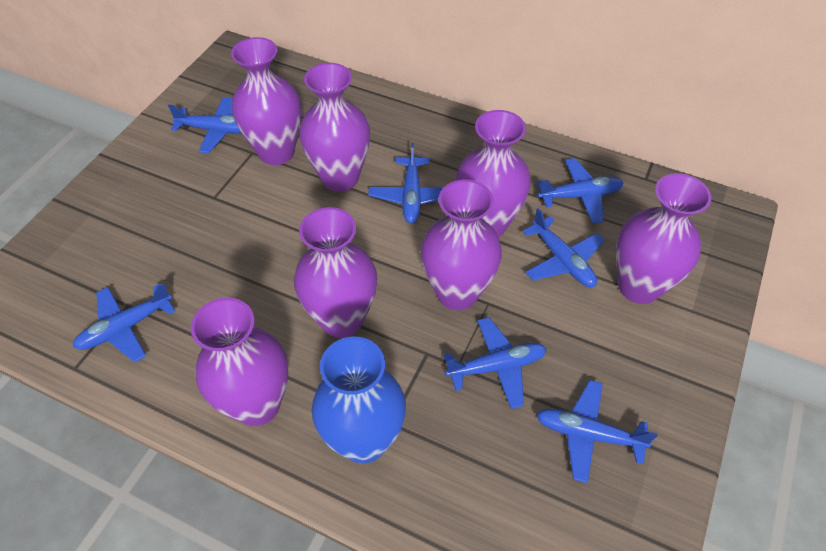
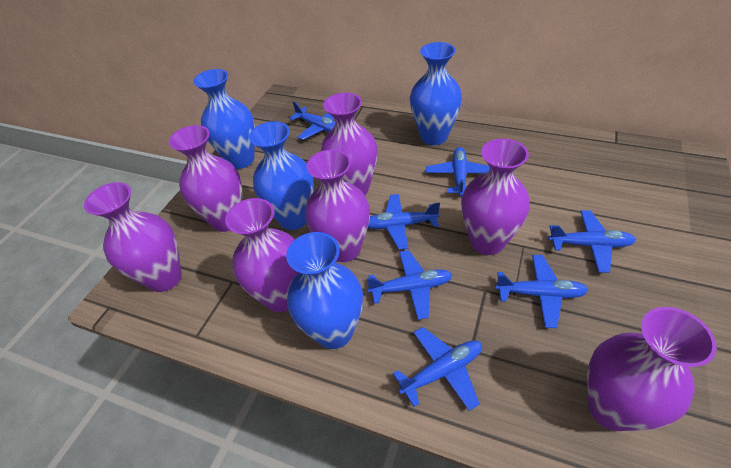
blue vase: 1 -> 4

